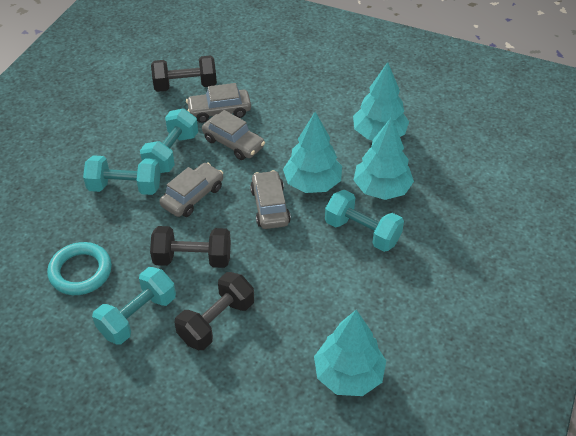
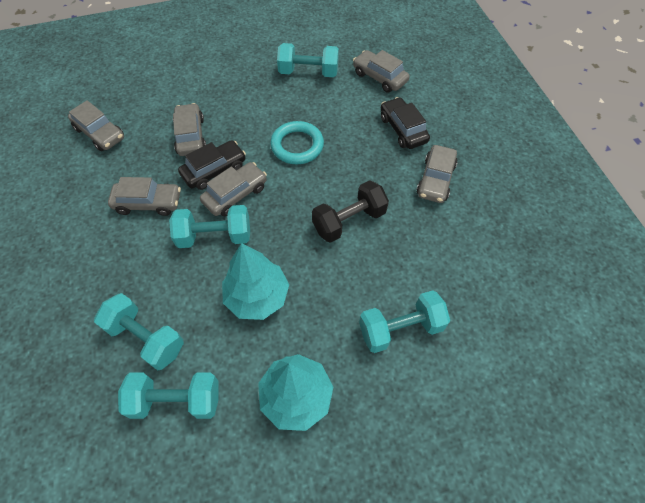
black car: 0 -> 2
black dumbbell: 3 -> 1
grey car: 4 -> 6
turquoise dumbbell: 4 -> 5
turquoise tree: 4 -> 2

